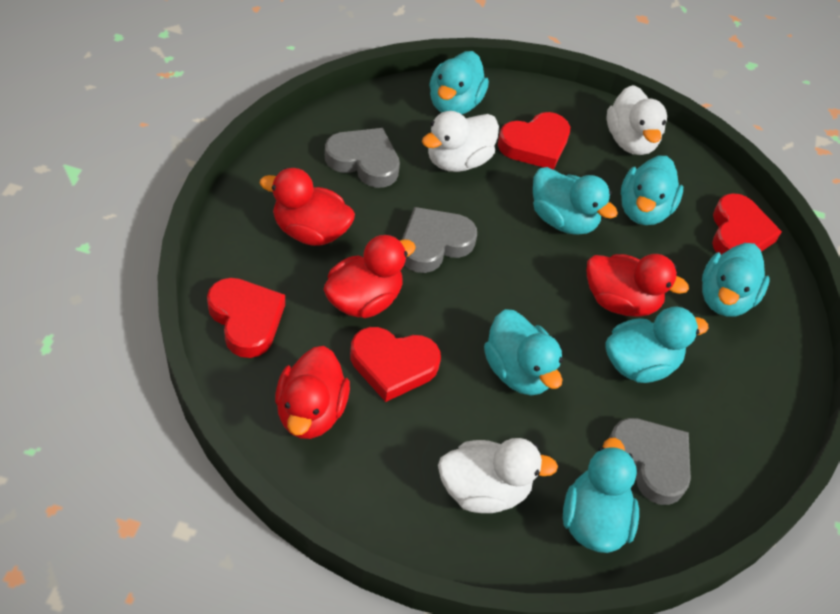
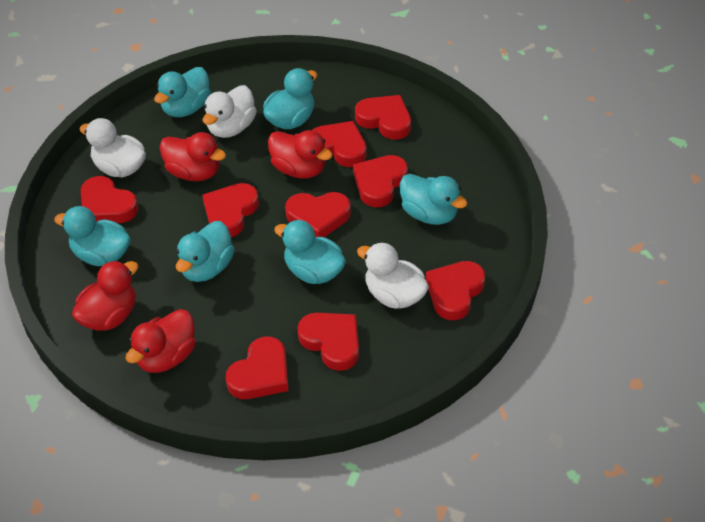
grey heart: 3 -> 0
red heart: 4 -> 9
turquoise duck: 7 -> 6

